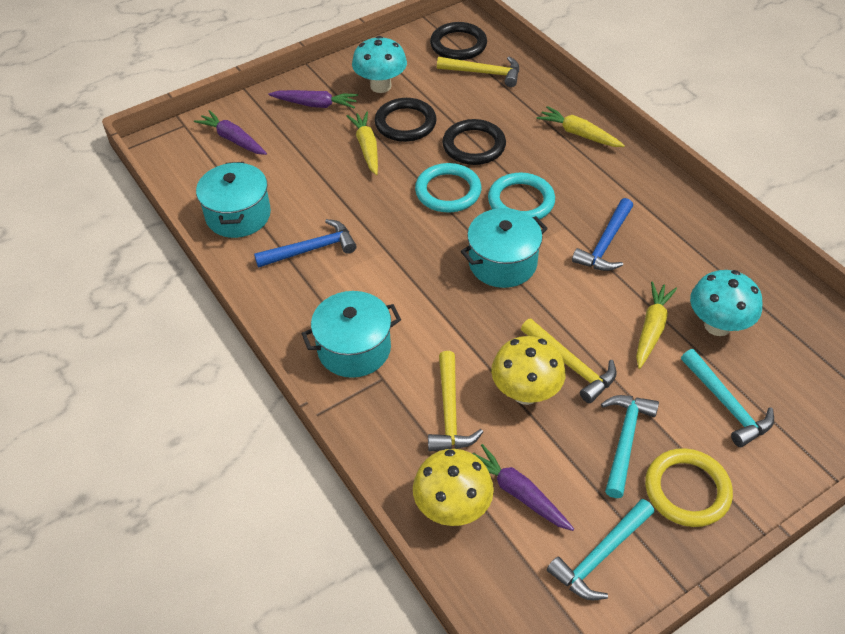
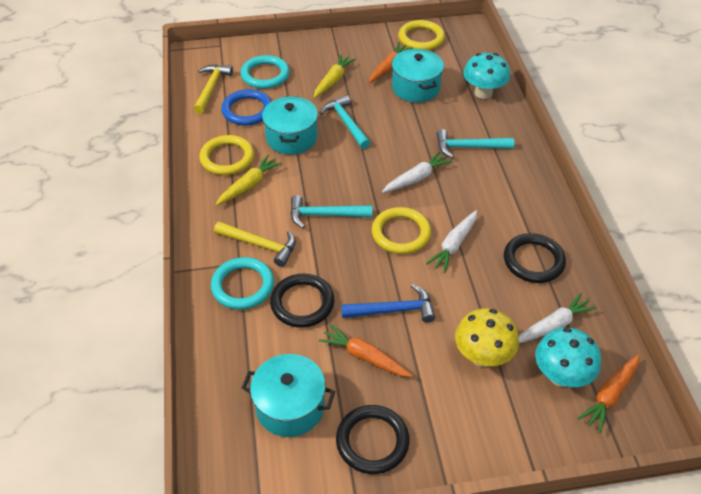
blue hammer: 2 -> 1
blue ring: 0 -> 1
orange carrot: 0 -> 3
purple carrot: 3 -> 0
white carrot: 0 -> 3
yellow carrot: 3 -> 2
yellow hammer: 3 -> 2
yellow mushroom: 2 -> 1
yellow ring: 1 -> 3

